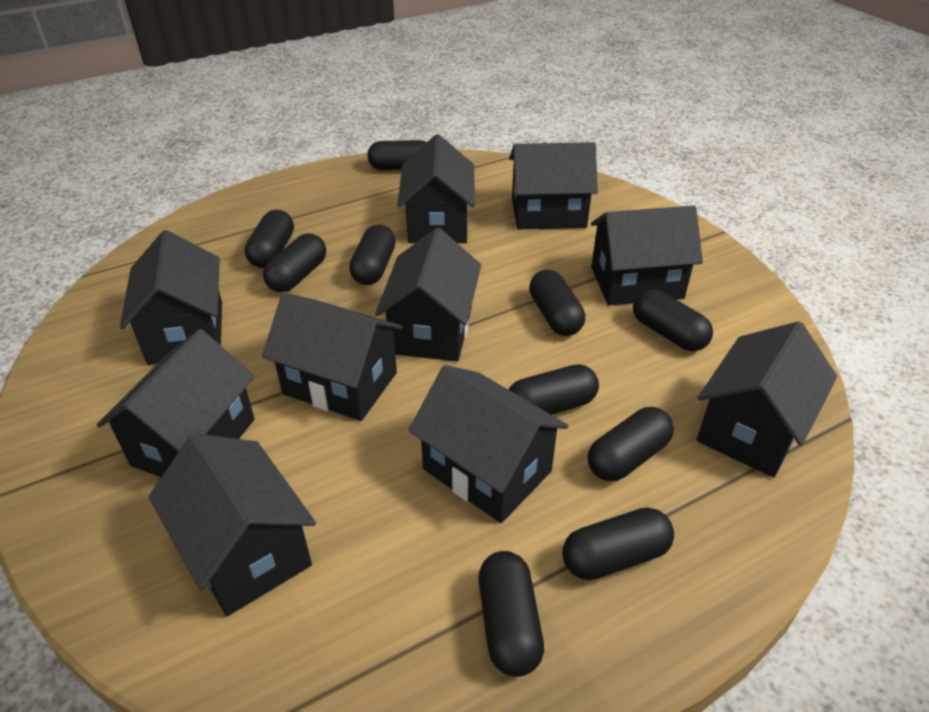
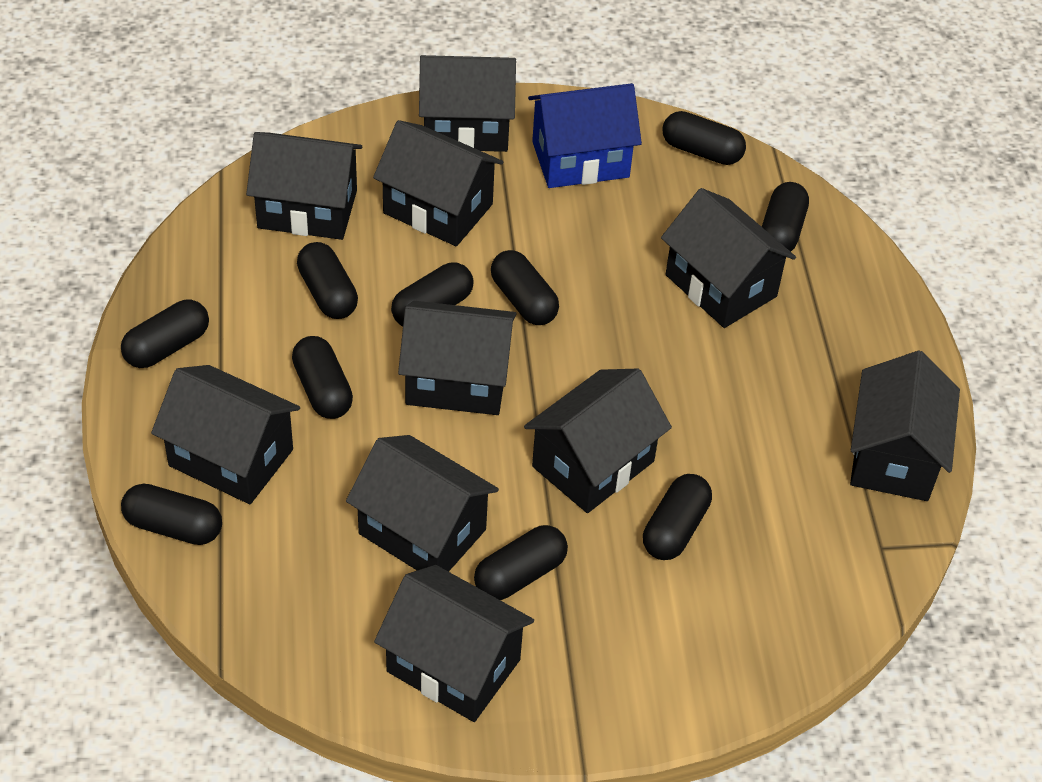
blue house: 0 -> 1

